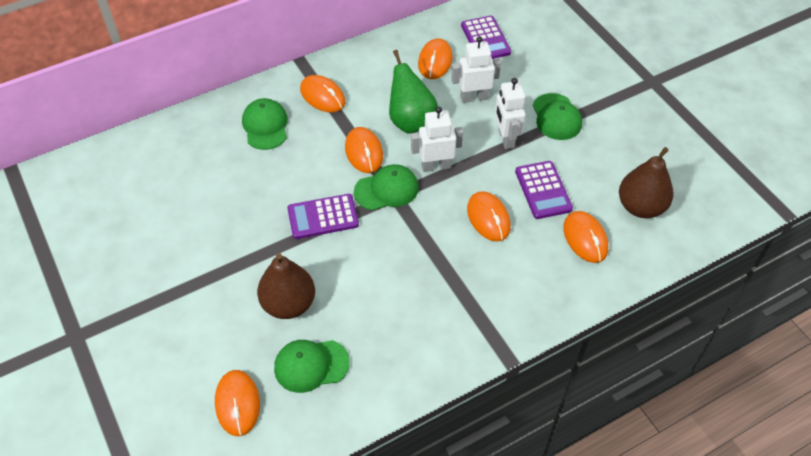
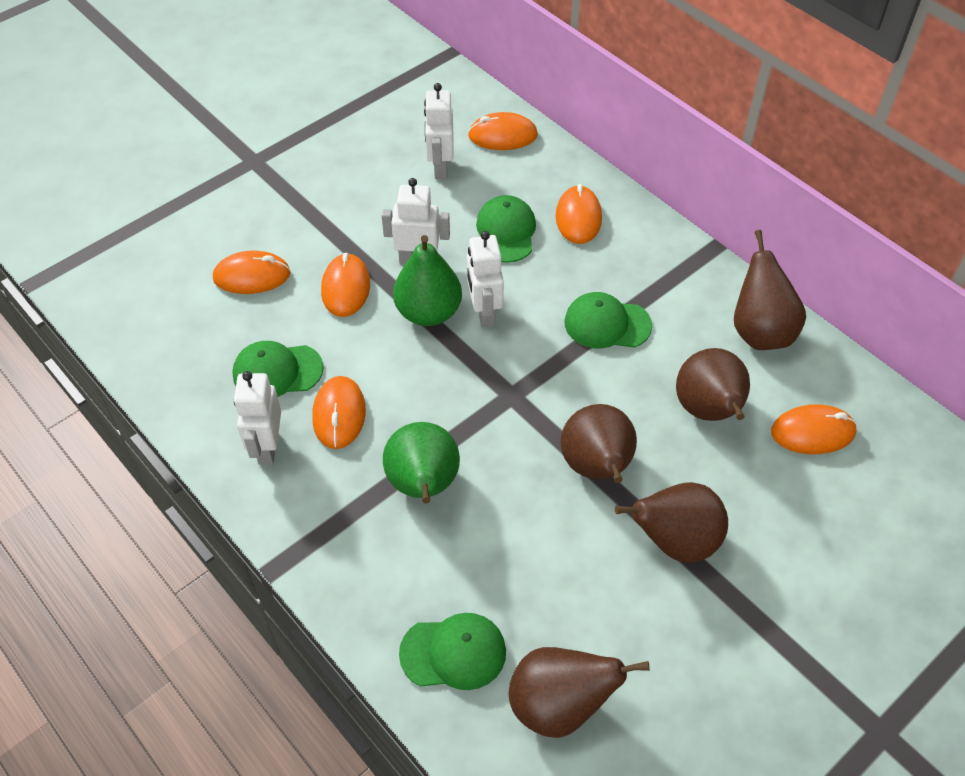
brown pear: 2 -> 5
green pear: 1 -> 2
purple calculator: 3 -> 0
white robot: 3 -> 4

